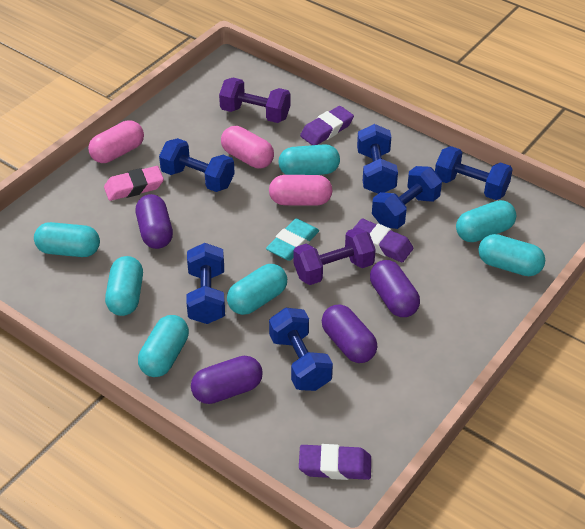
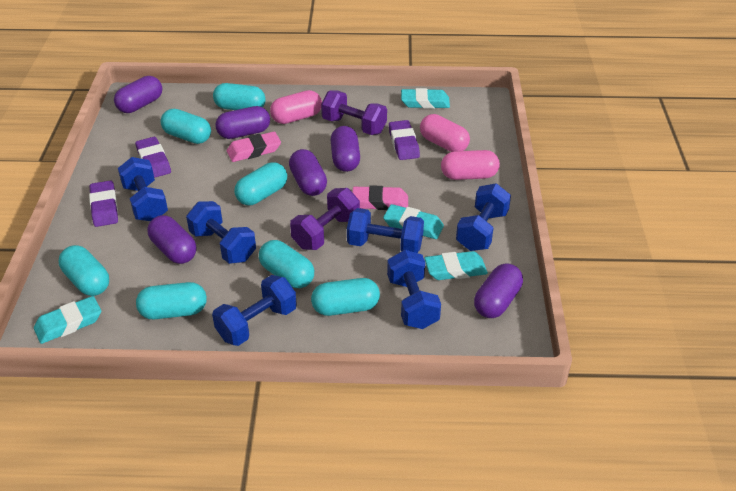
pink eraser: 1 -> 2
purple capsule: 4 -> 6
turquoise eraser: 1 -> 4

